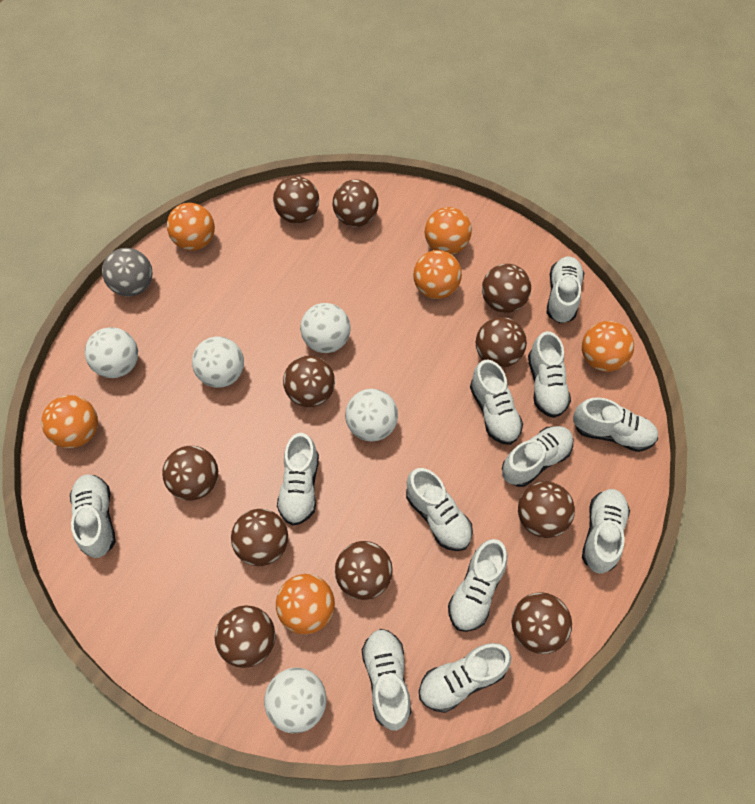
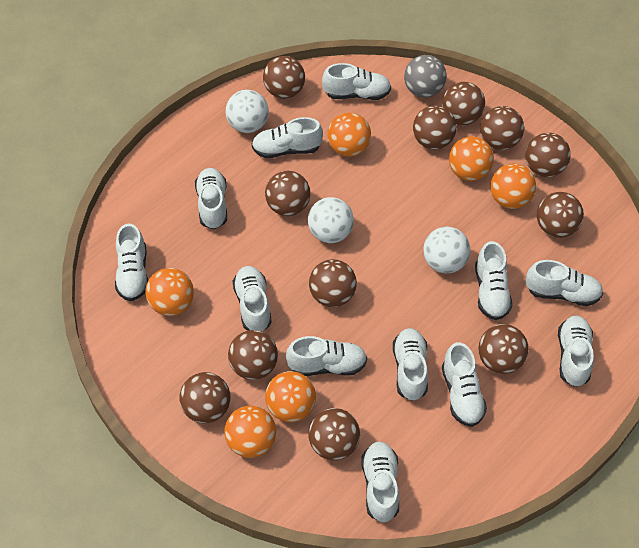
brown ball: 11 -> 12
white ball: 5 -> 3

